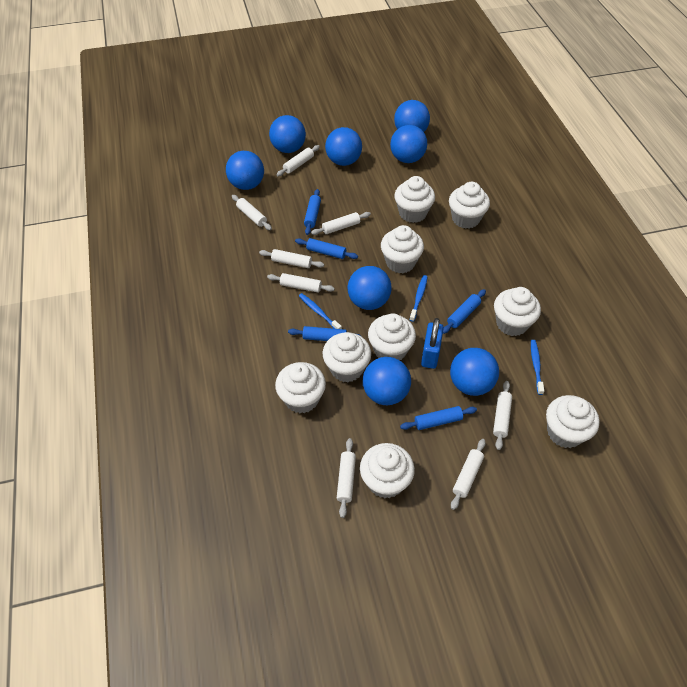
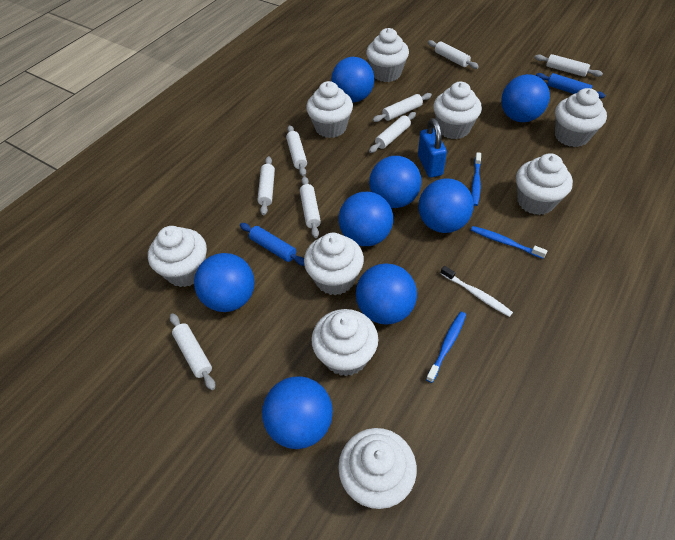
blue rolling pin: 5 -> 2
white toothbrush: 0 -> 1

